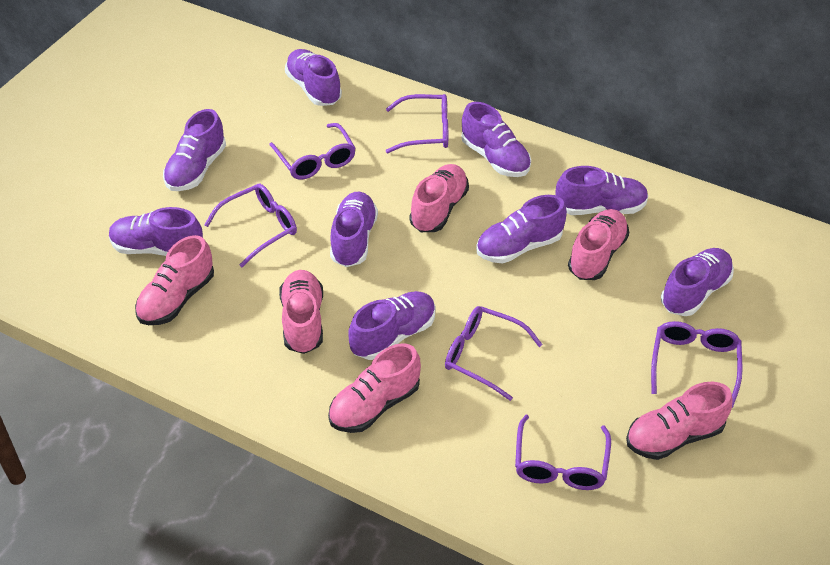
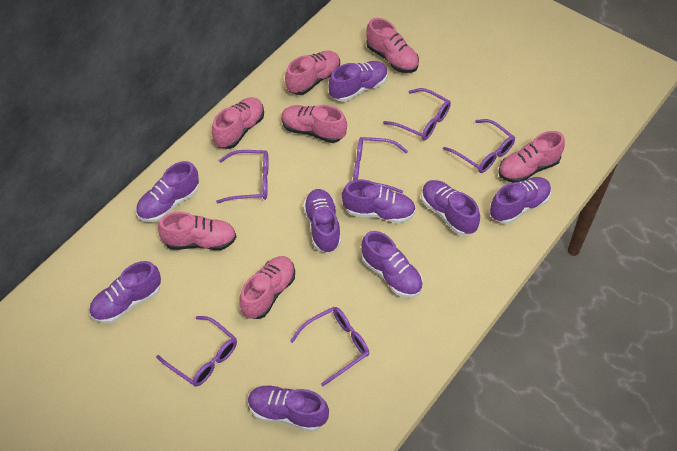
pink shoe: 6 -> 7

